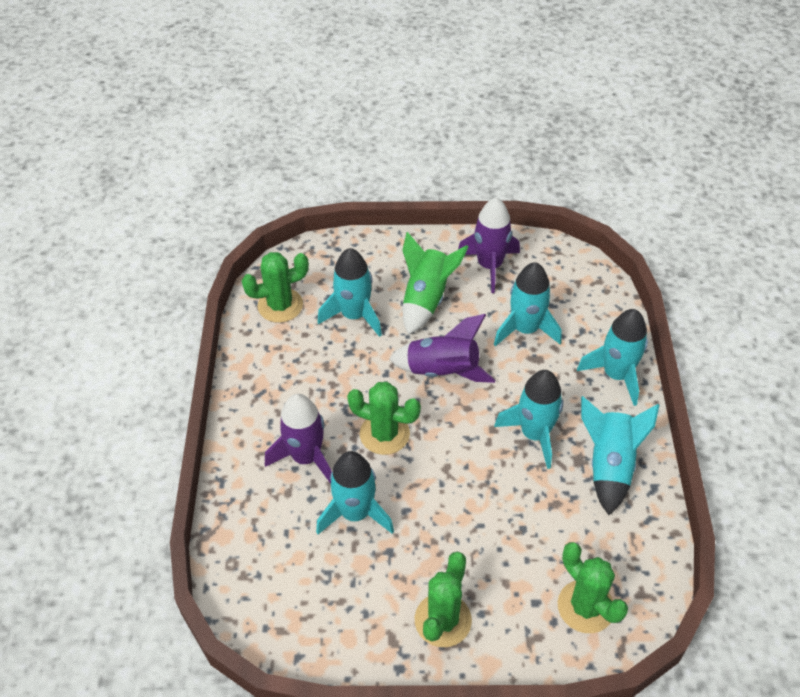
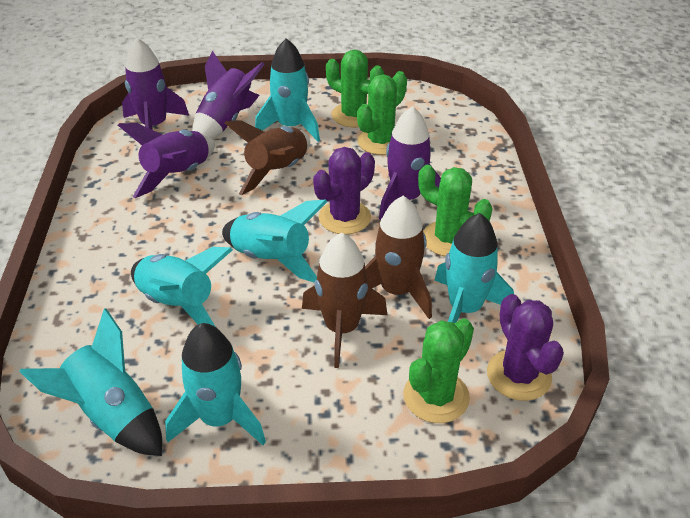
brown rocket: 0 -> 3
green rocket: 1 -> 0
purple cactus: 0 -> 2
purple rocket: 3 -> 4

